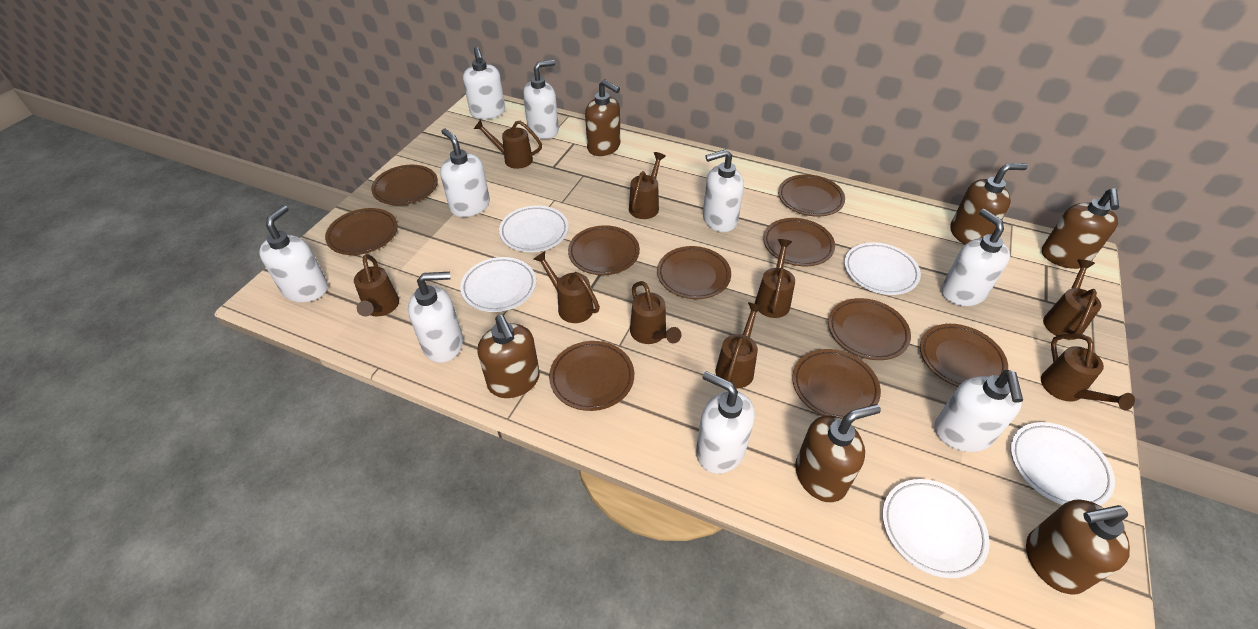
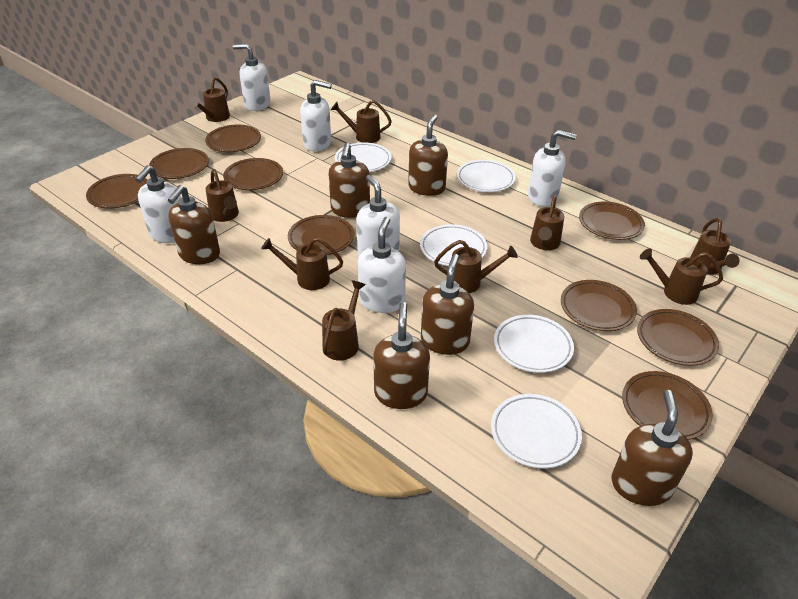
brown plate: 10 -> 9
white soap dispenser: 9 -> 6

